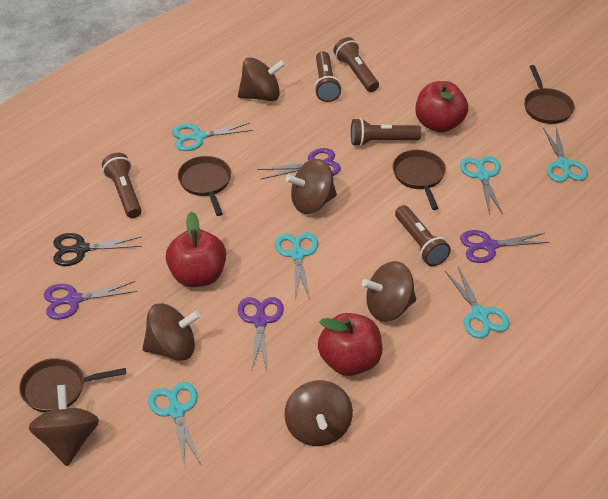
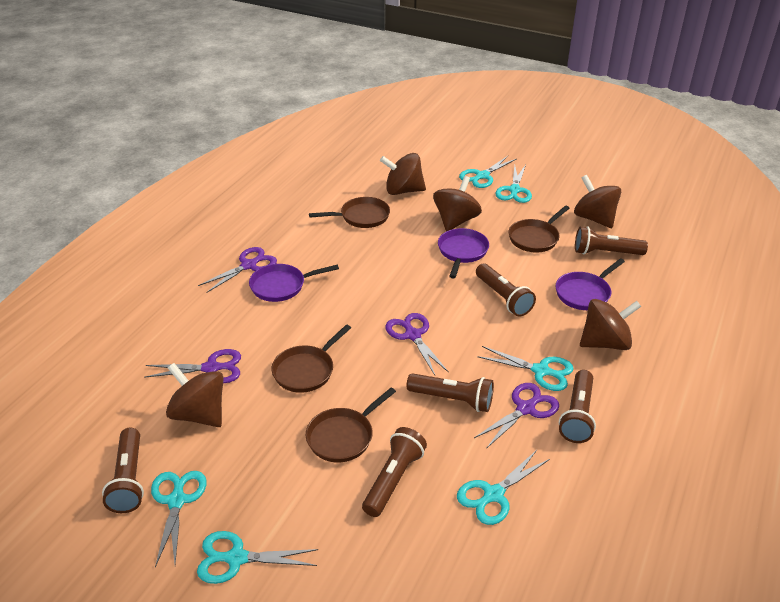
black scissors: 1 -> 0
brown flashlight: 5 -> 6
brown spinning top: 6 -> 5
purple pan: 0 -> 3
red apple: 3 -> 0

